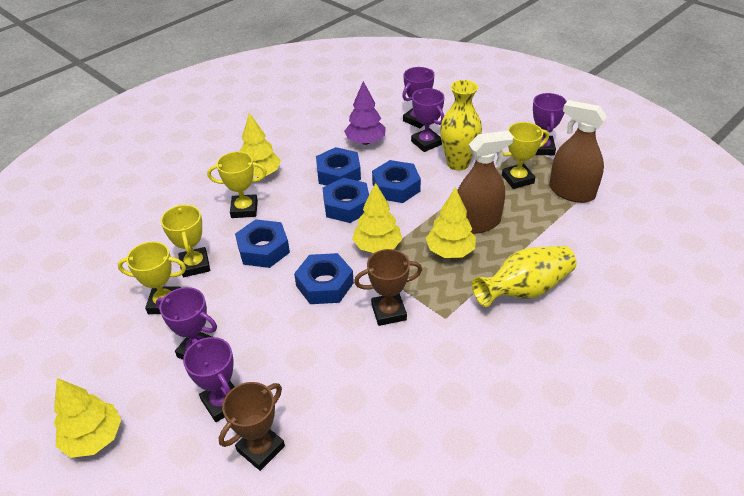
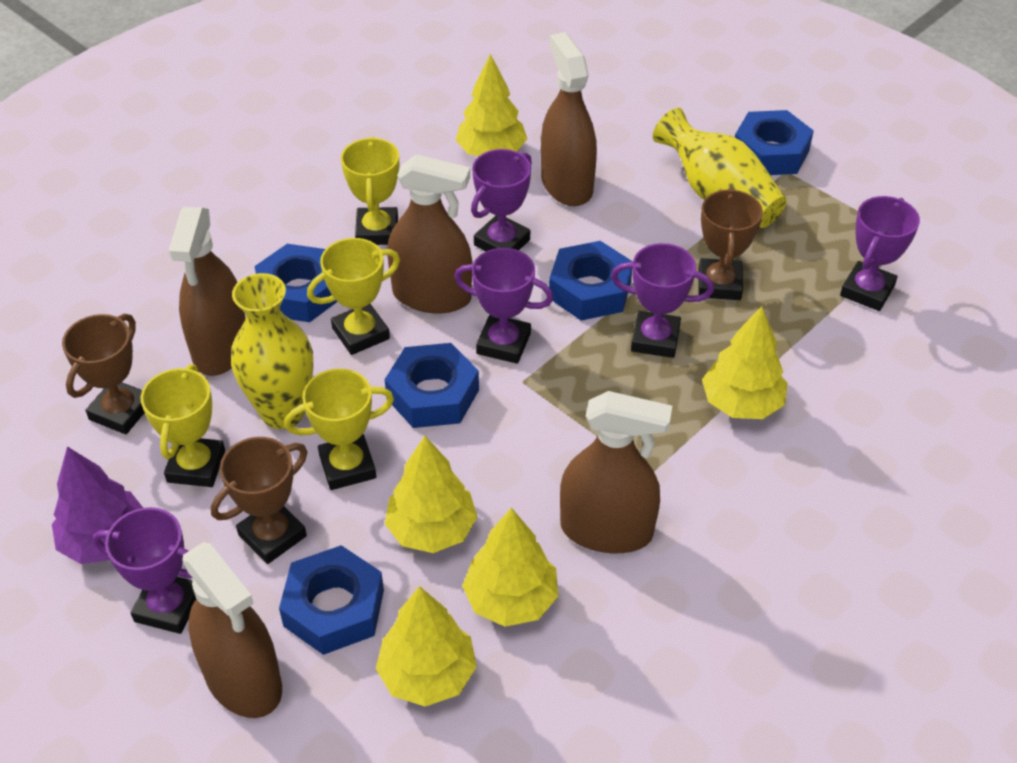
brown spray bottle: 2 -> 5
brown trophy: 2 -> 3
yellow tree: 4 -> 5

